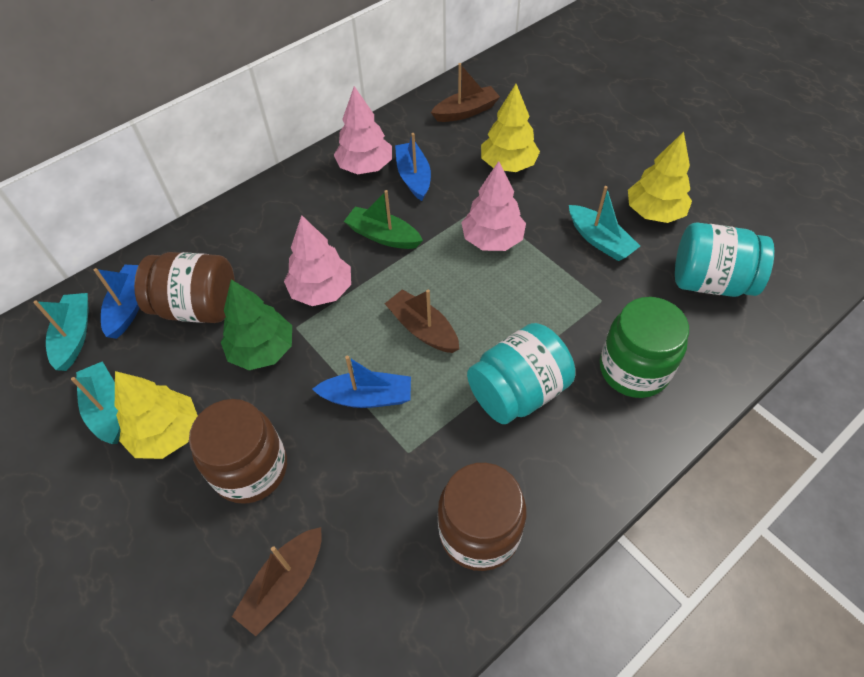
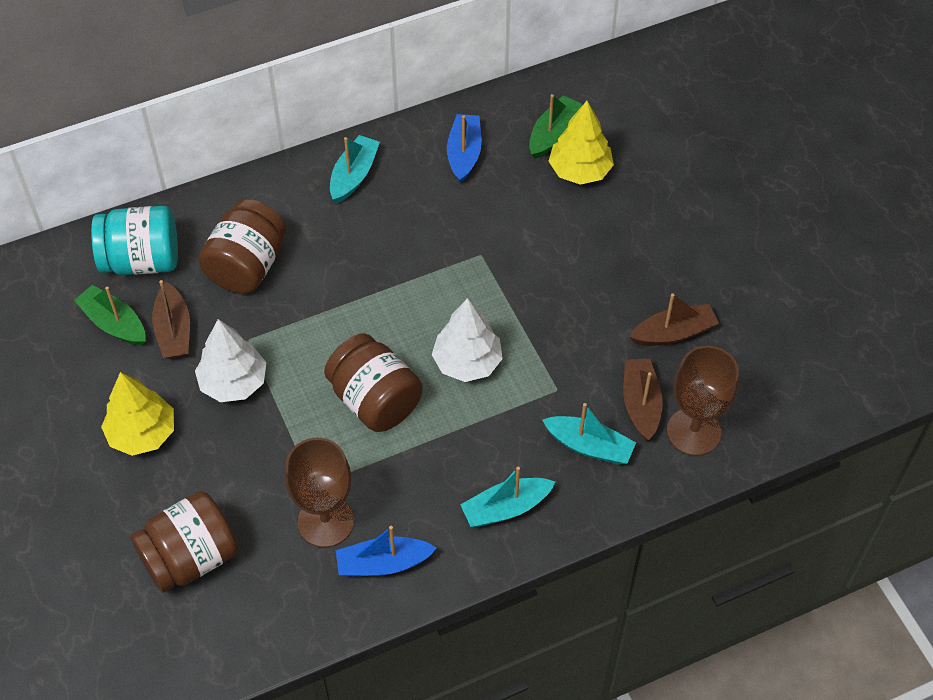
blue boat: 3 -> 2
brown goblet: 0 -> 2
green boat: 1 -> 2
green jar: 1 -> 0
green tree: 1 -> 0
pink tree: 3 -> 0
turquoise jar: 2 -> 1
white tree: 0 -> 2
yellow tree: 3 -> 2

